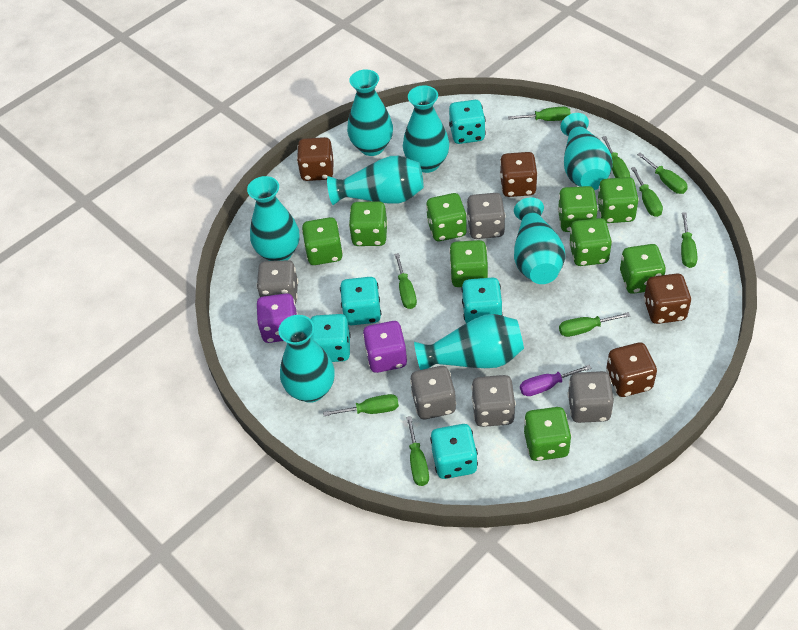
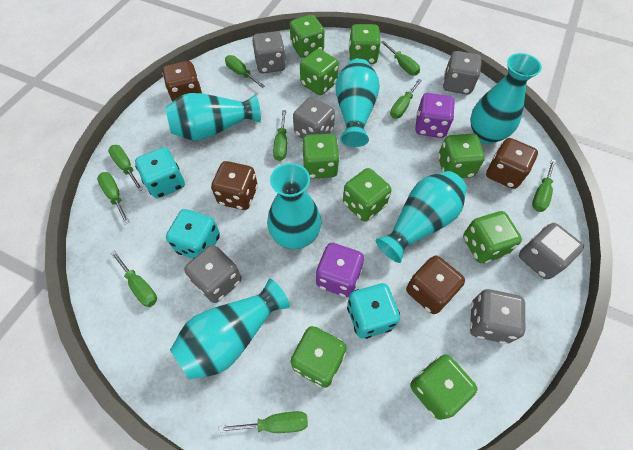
grey dice: 5 -> 6
purple screwdriver: 1 -> 0
turquoise dice: 5 -> 3
turquoise vase: 8 -> 6

